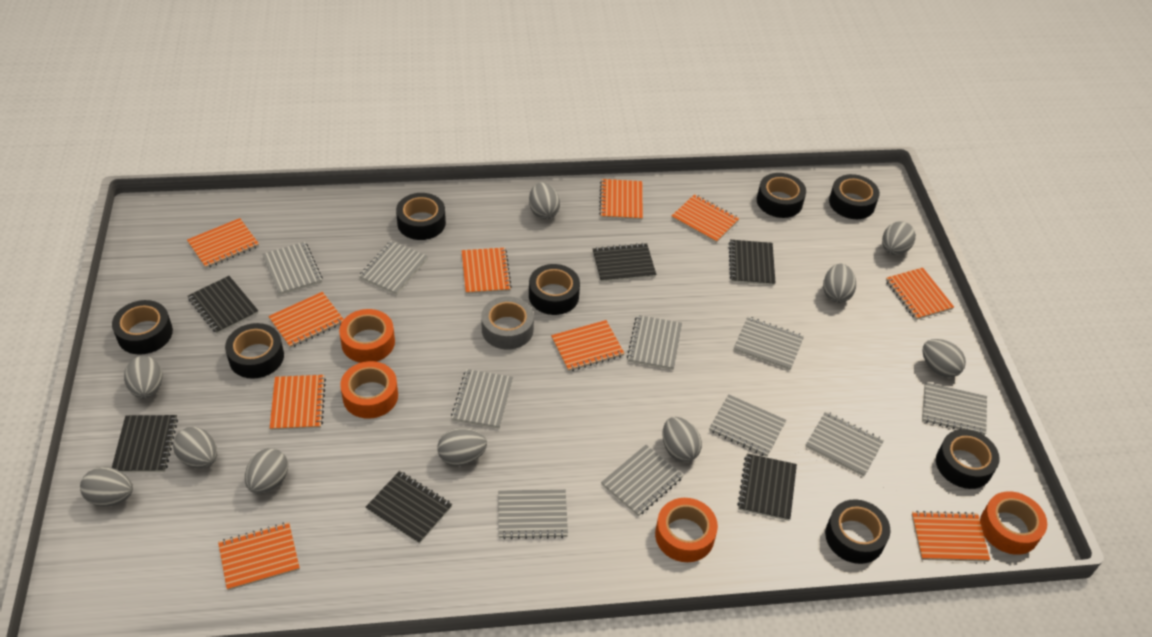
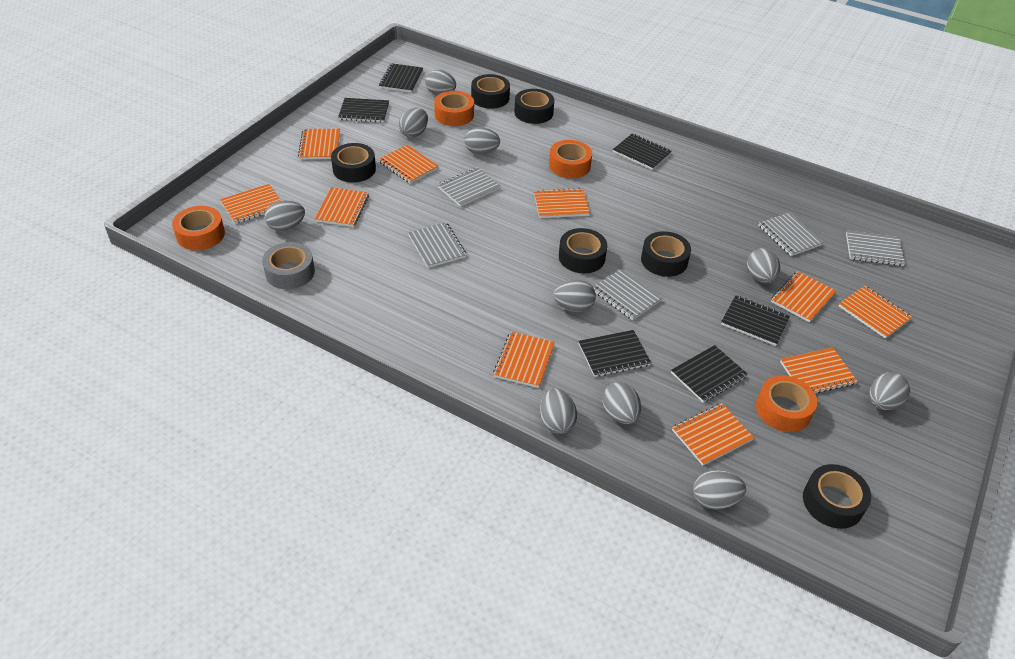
black tape: 8 -> 6
grey notebook: 10 -> 5

